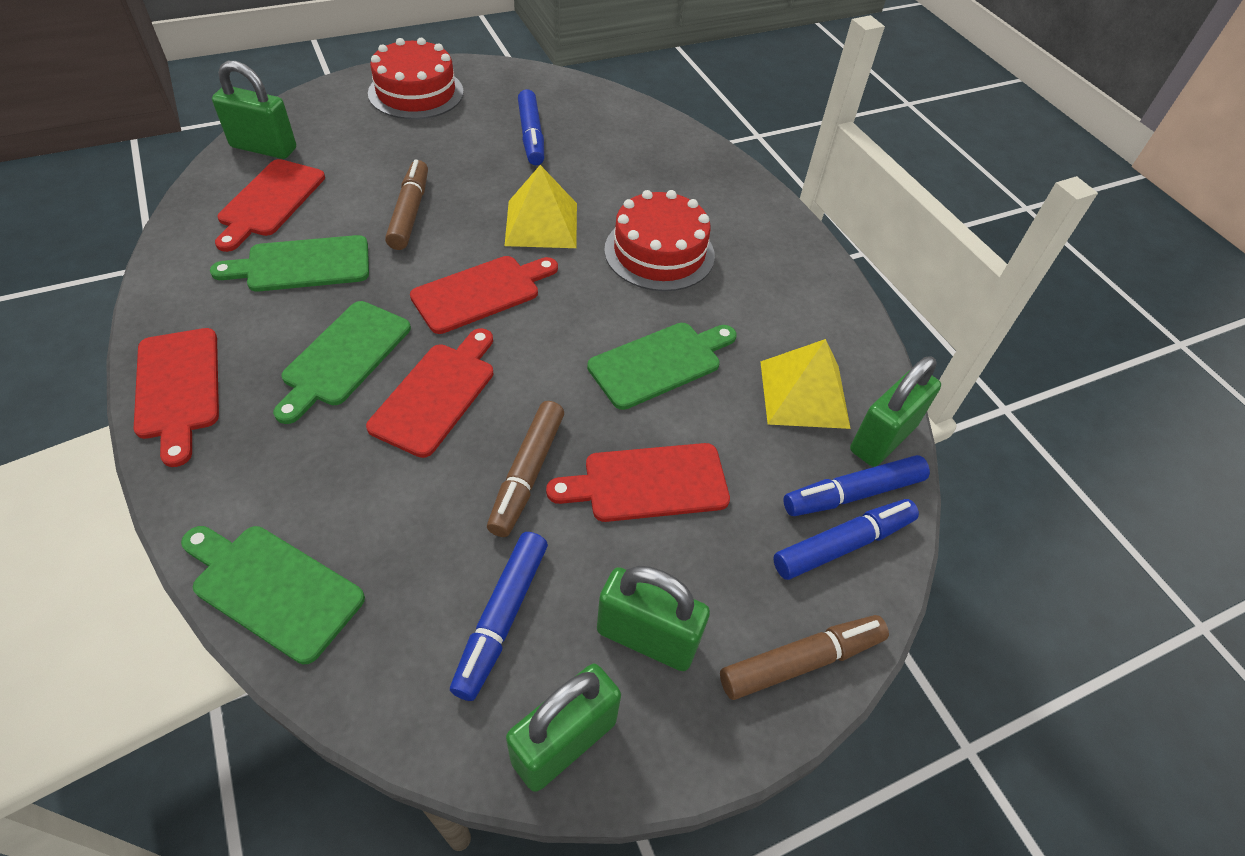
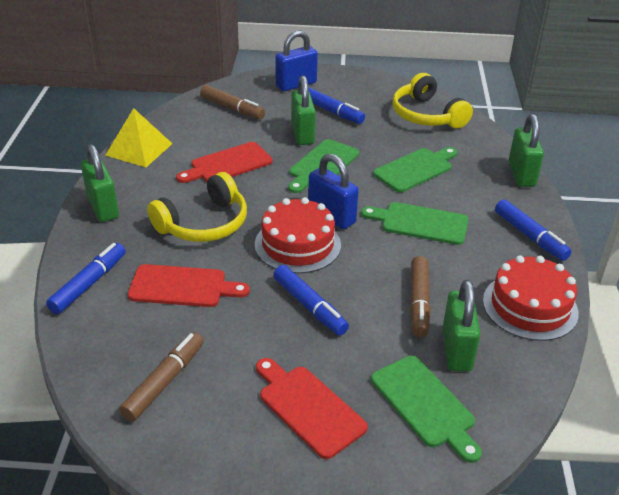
blue padlock: 0 -> 2
red cutting board: 5 -> 3
yellow headphones: 0 -> 2
yellow pyramid: 2 -> 1

